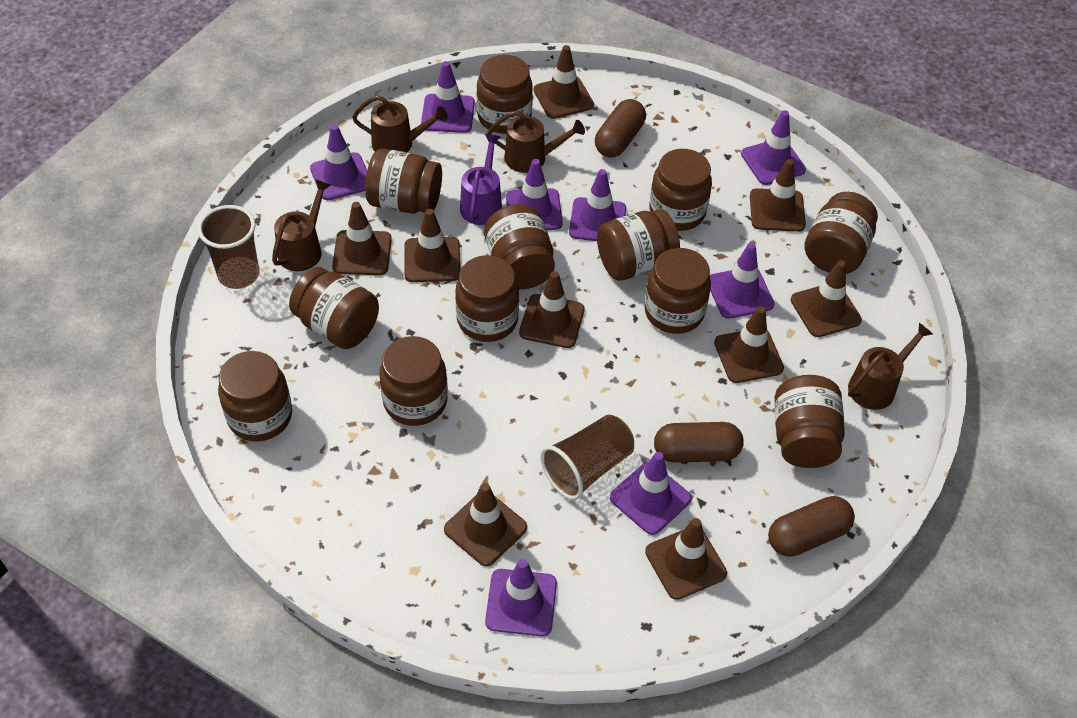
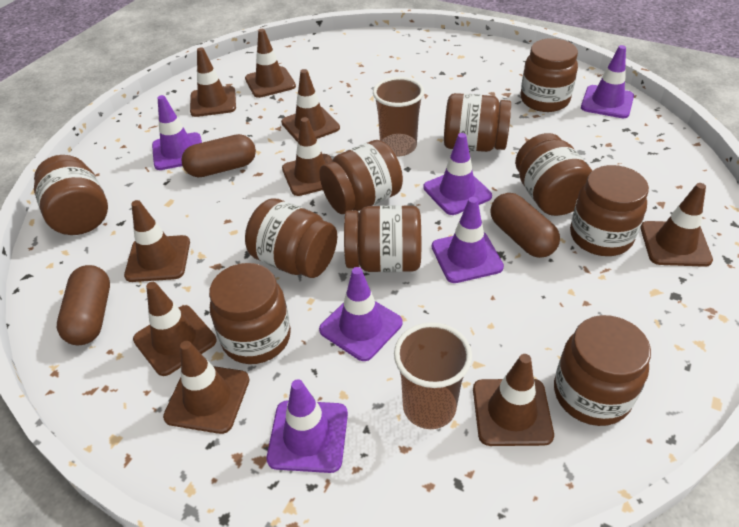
brown jar: 12 -> 10
brown watering can: 4 -> 0
purple traffic cone: 8 -> 6
purple watering can: 1 -> 0

